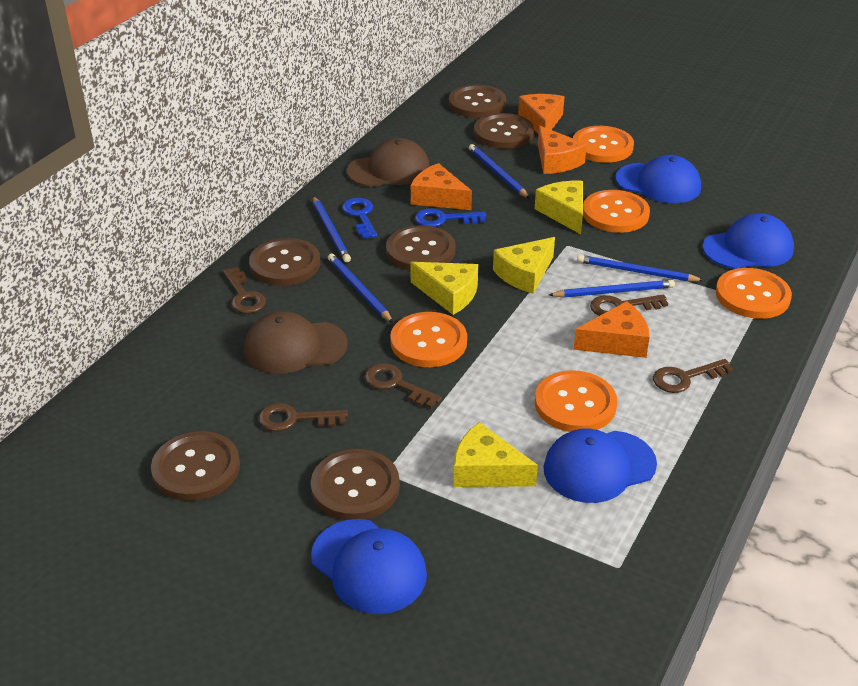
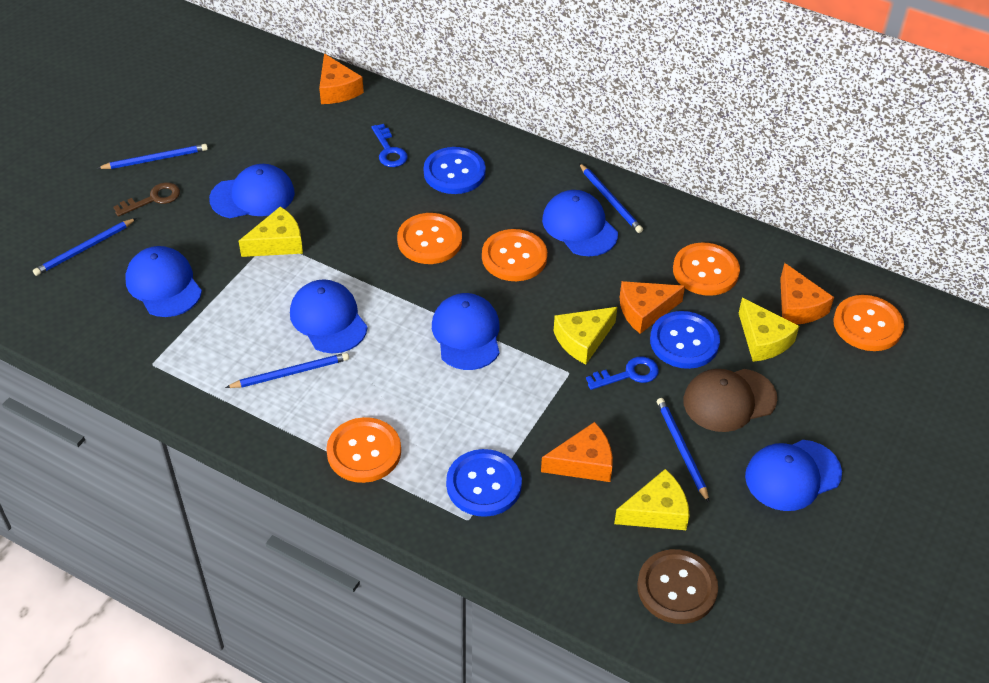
blue button: 0 -> 3
blue cap: 4 -> 6
brown button: 6 -> 1
brown cap: 2 -> 1
brown key: 5 -> 1

